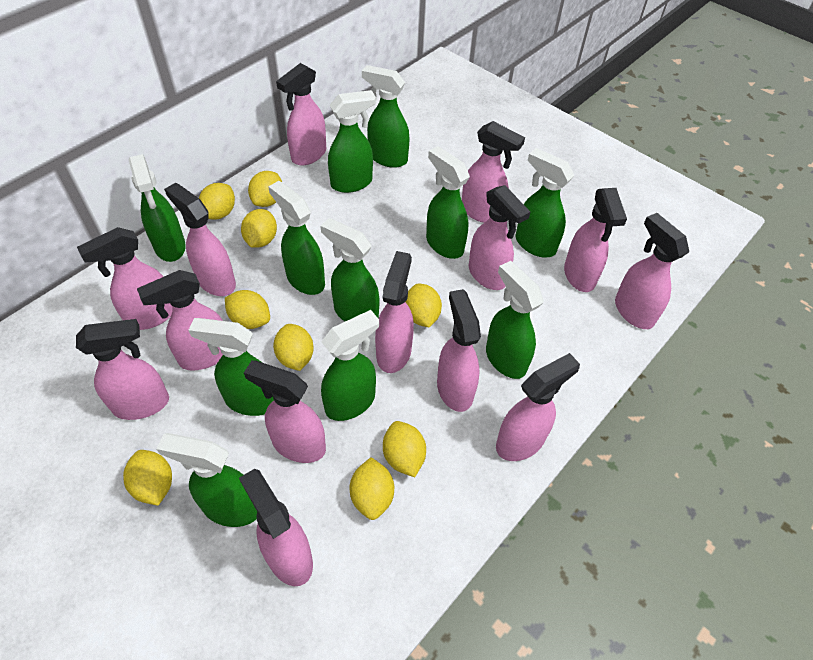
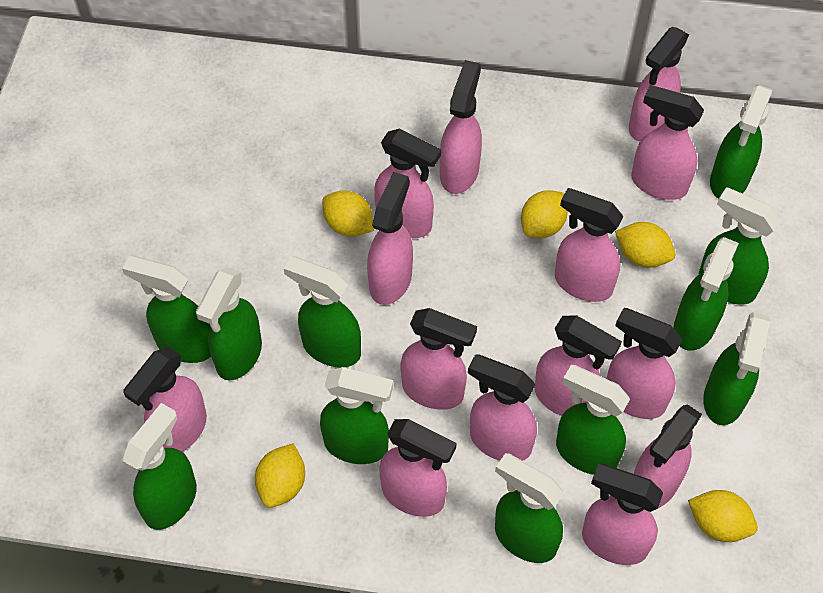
yellow lemon: 9 -> 5

